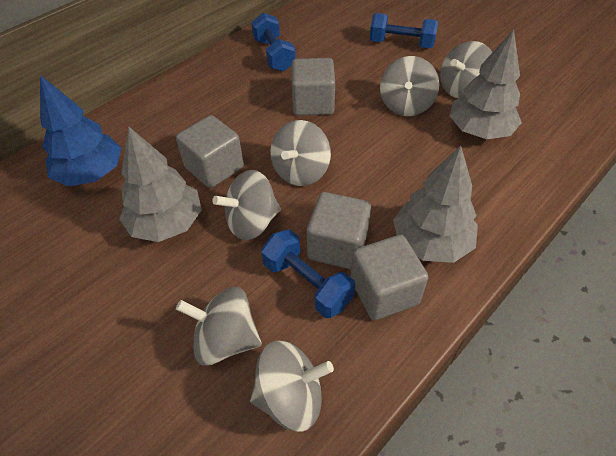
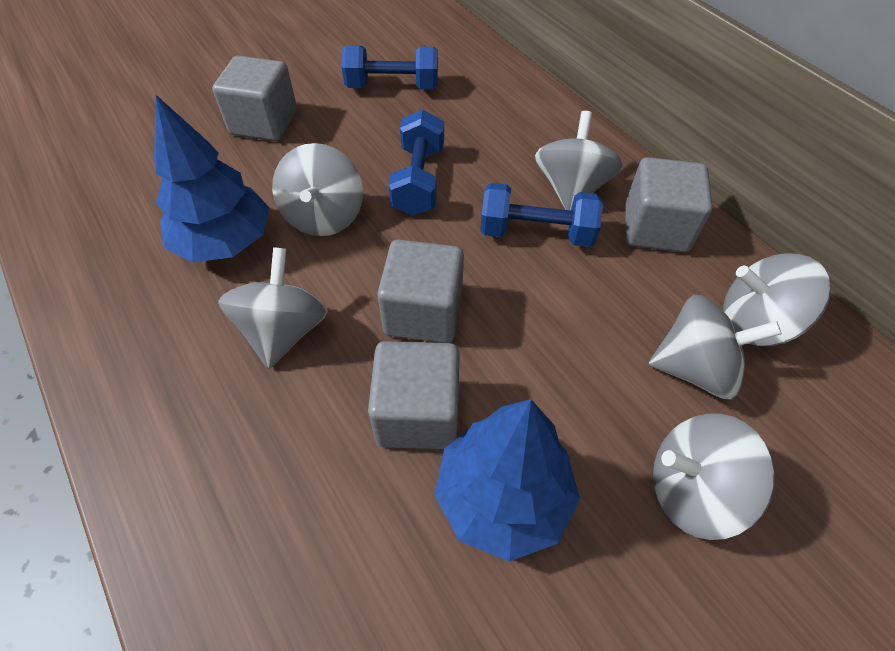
blue tree: 1 -> 2
grey tree: 3 -> 0

